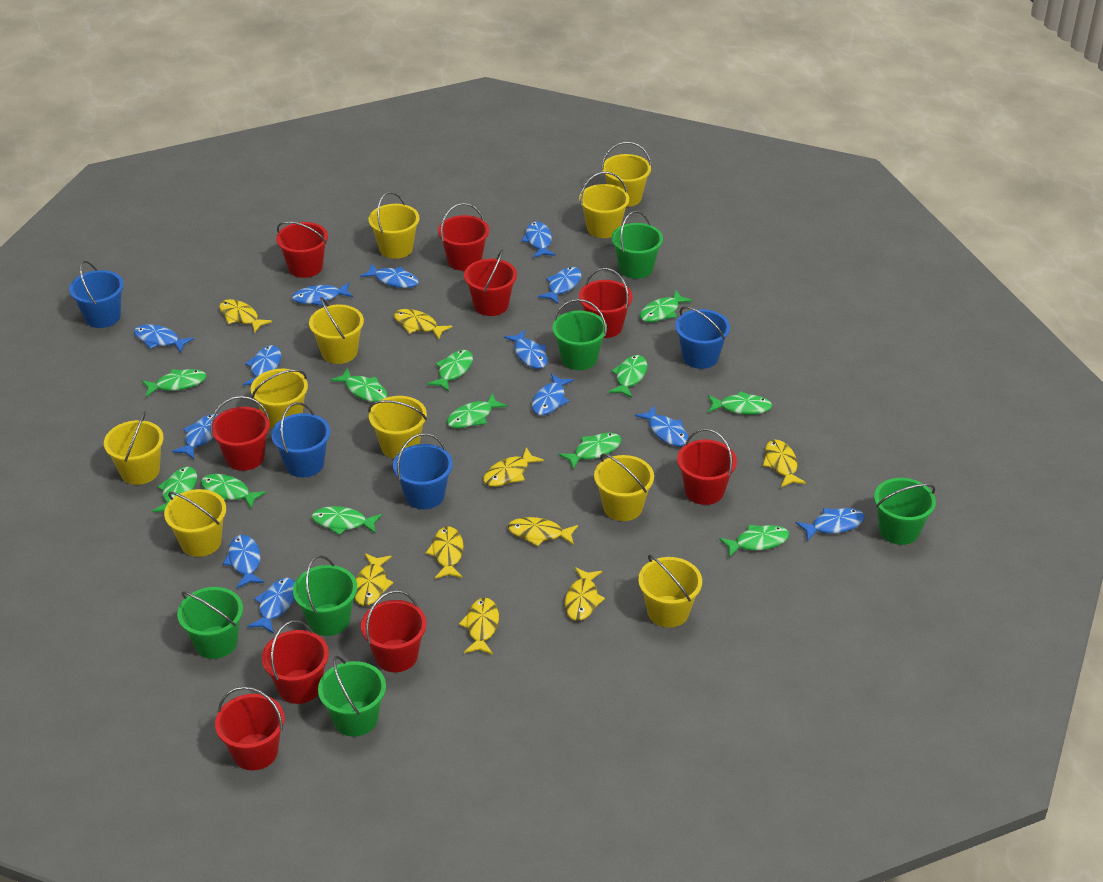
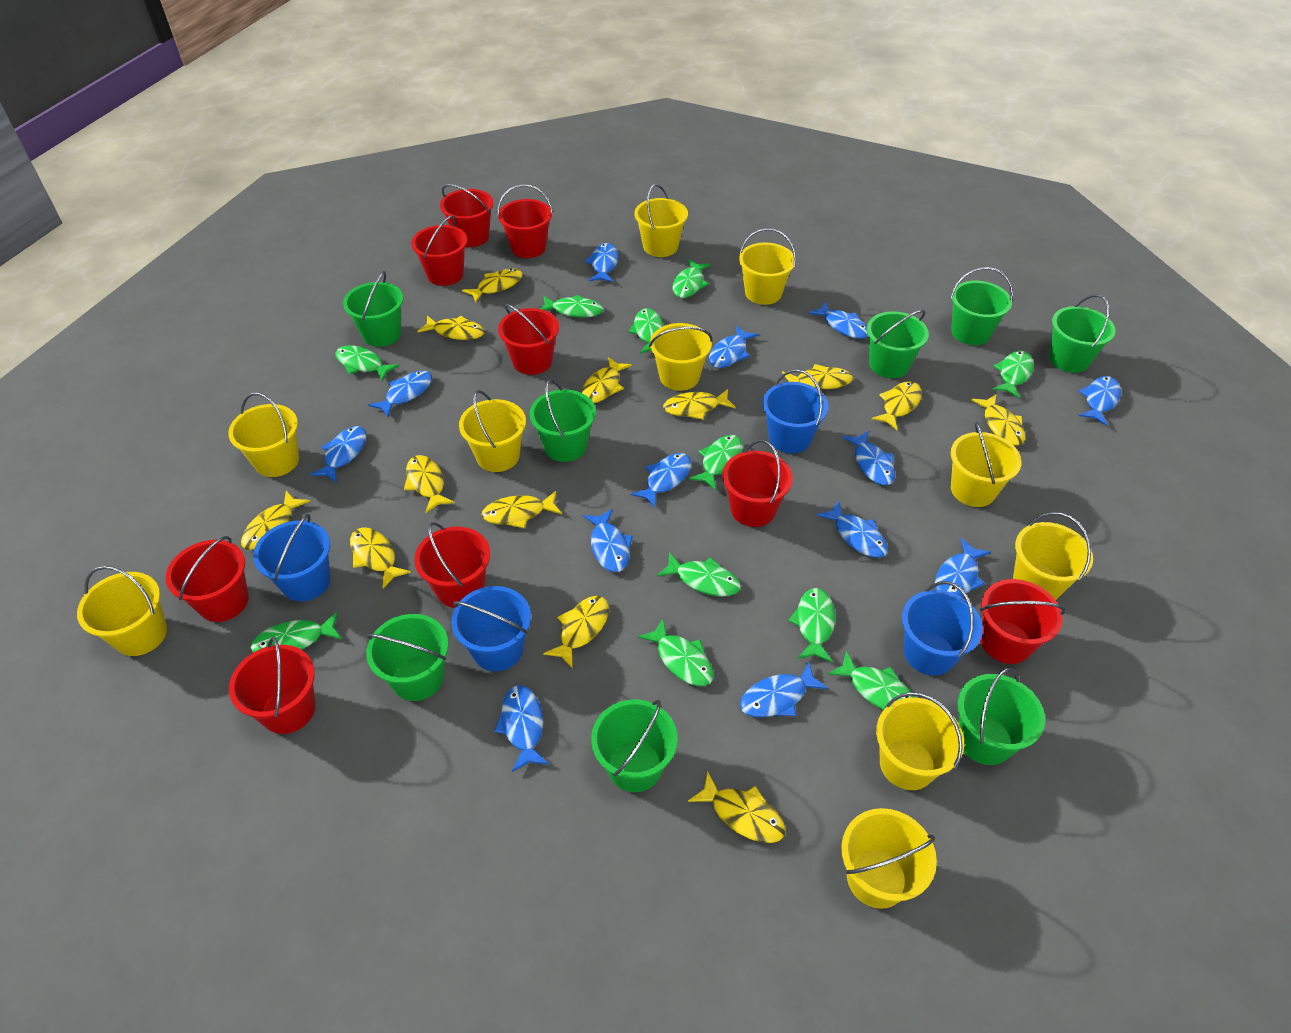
green bucket: 6 -> 8
green fish: 12 -> 11
yellow fish: 9 -> 13

